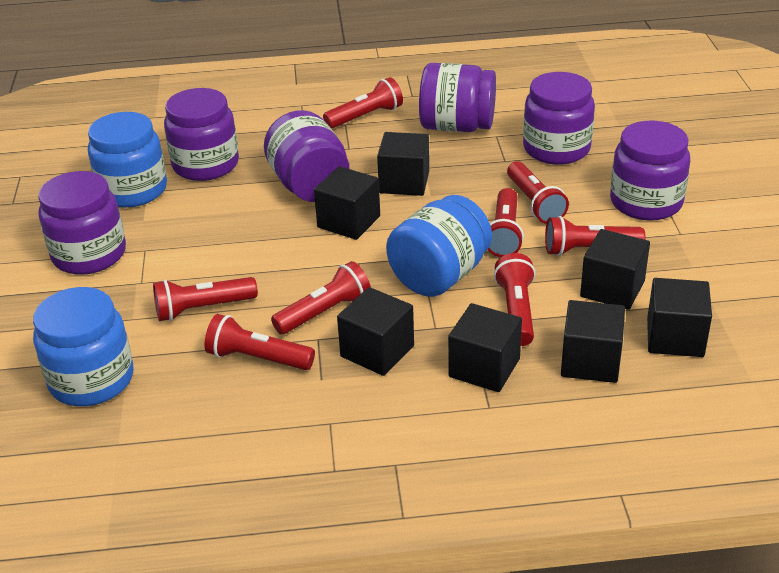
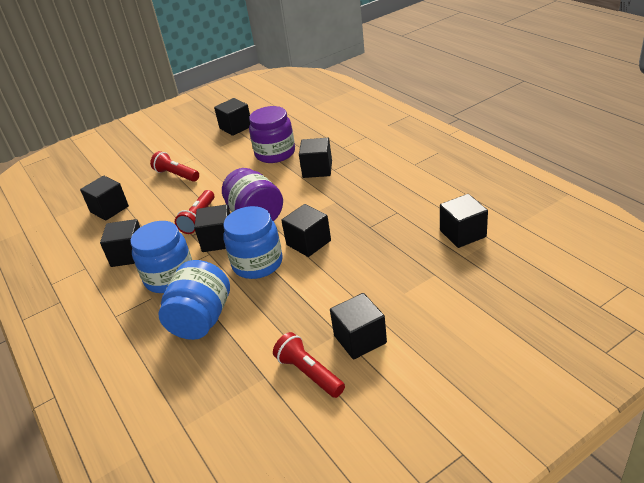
black cube: 7 -> 8
purple jar: 6 -> 2
red flashlight: 8 -> 3

